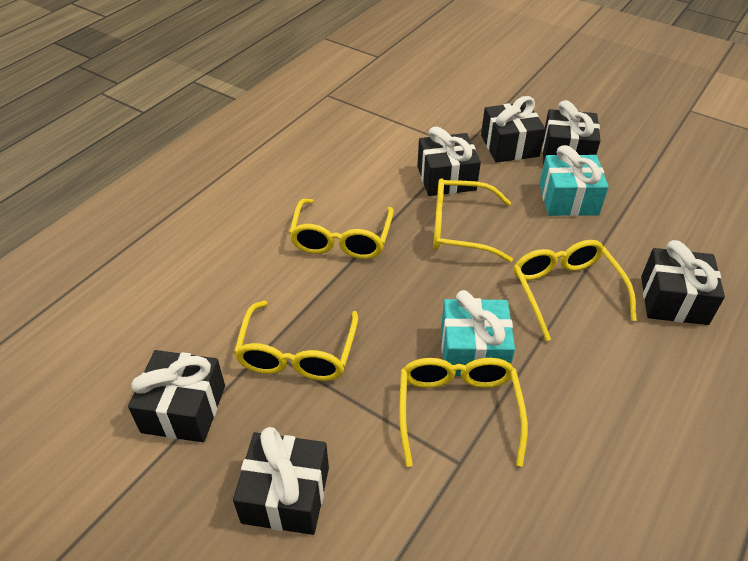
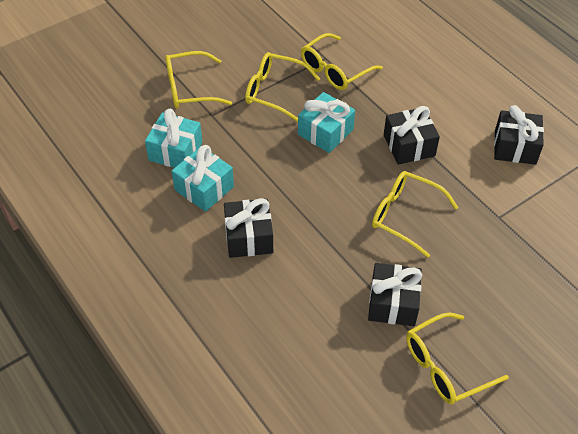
black gift: 6 -> 4
turquoise gift: 2 -> 3

